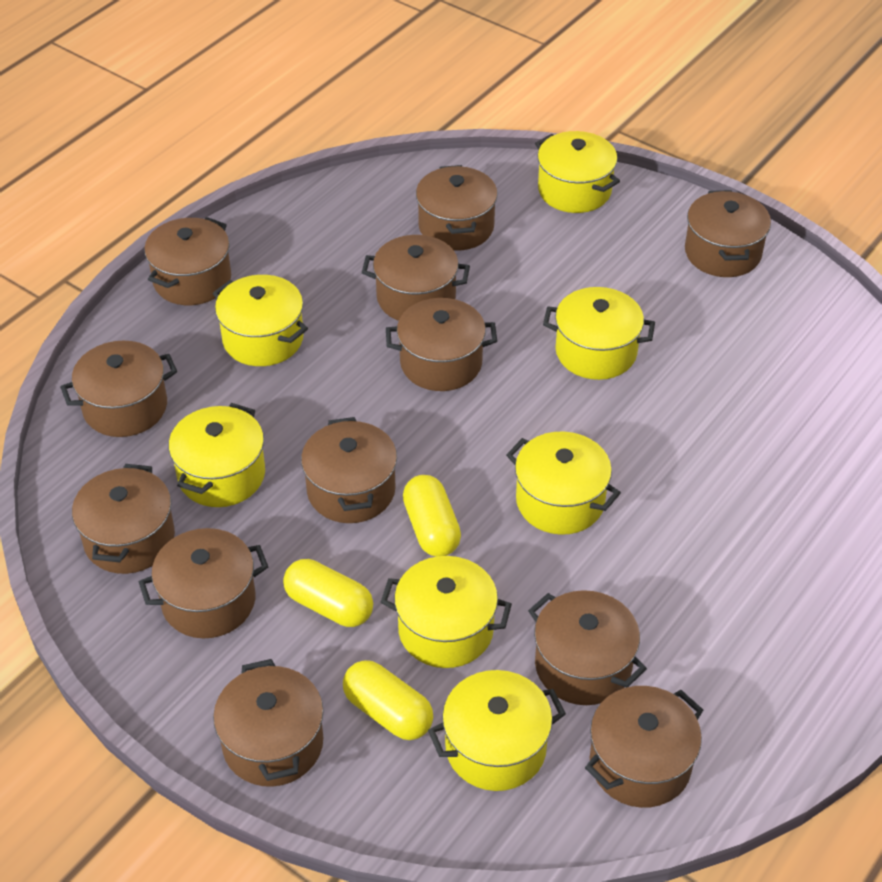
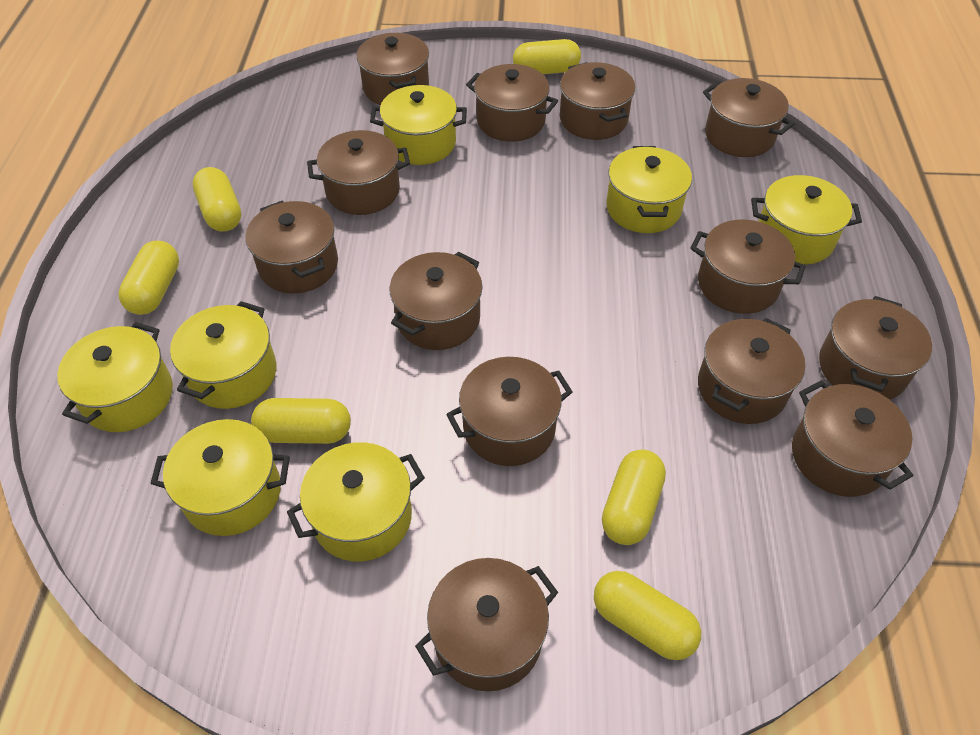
brown pot: 12 -> 13
yellow capsule: 3 -> 6

